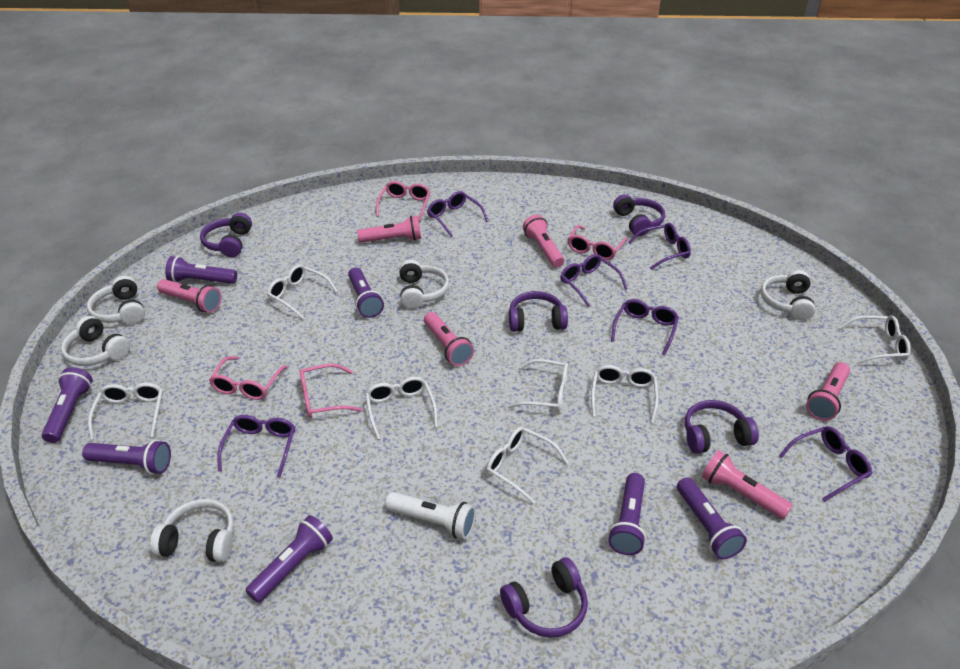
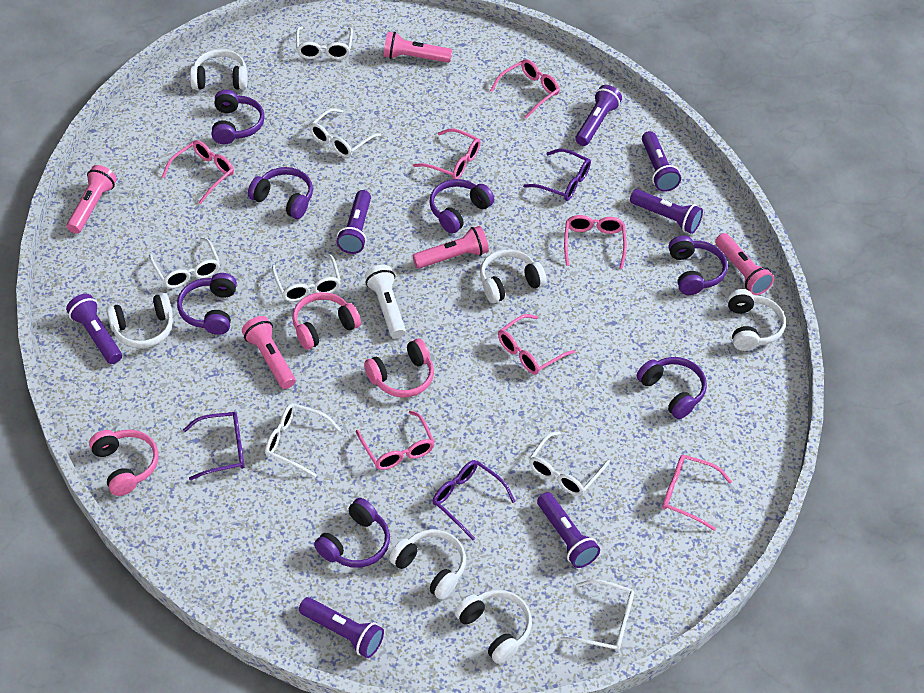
pink flashlight: 6 -> 5
pink glasses: 4 -> 7
pink headphones: 0 -> 3
purple glasses: 6 -> 3
purple headphones: 5 -> 7
white headphones: 5 -> 6

